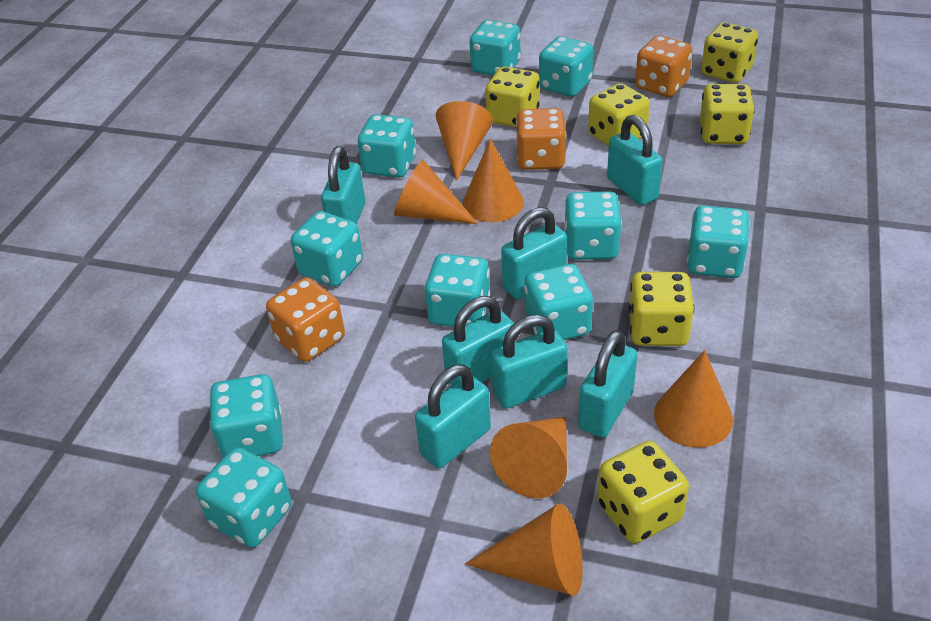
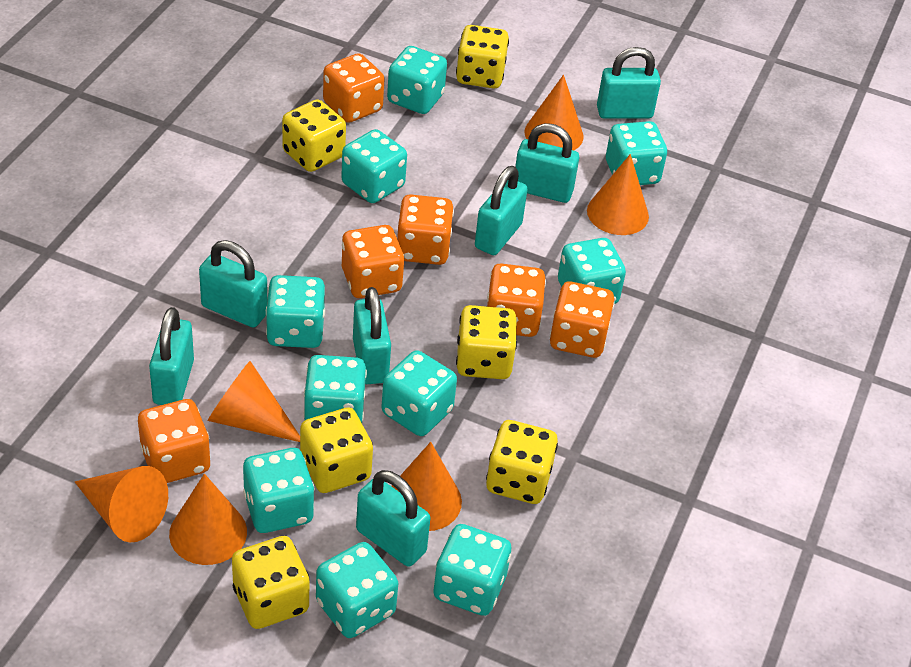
orange dice: 3 -> 6

